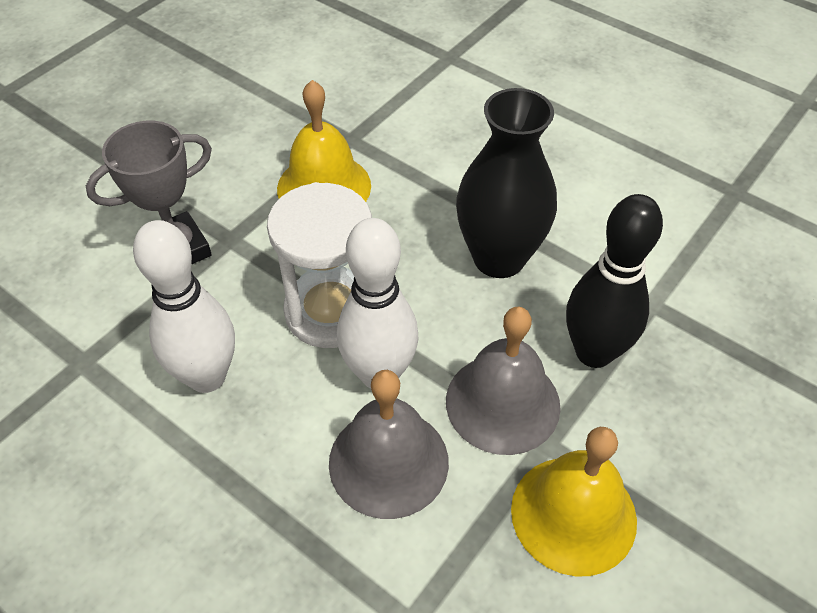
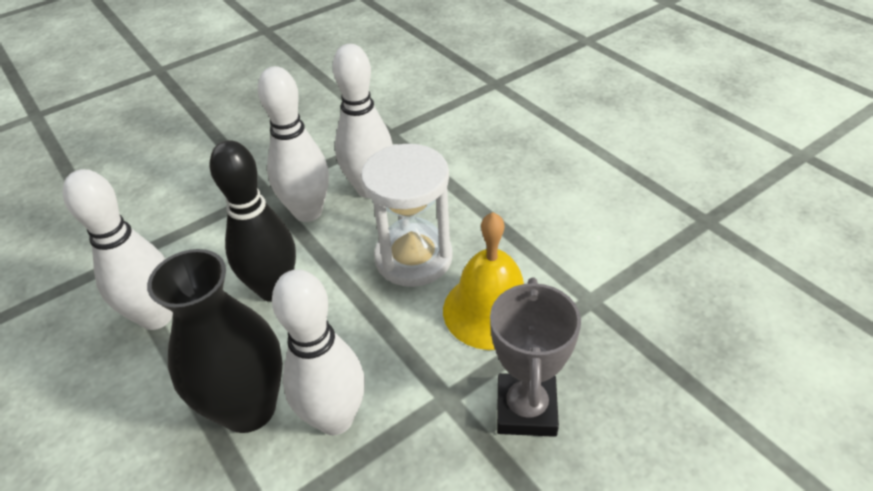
grey bell: 2 -> 0
white bowling pin: 2 -> 4
yellow bell: 2 -> 1

